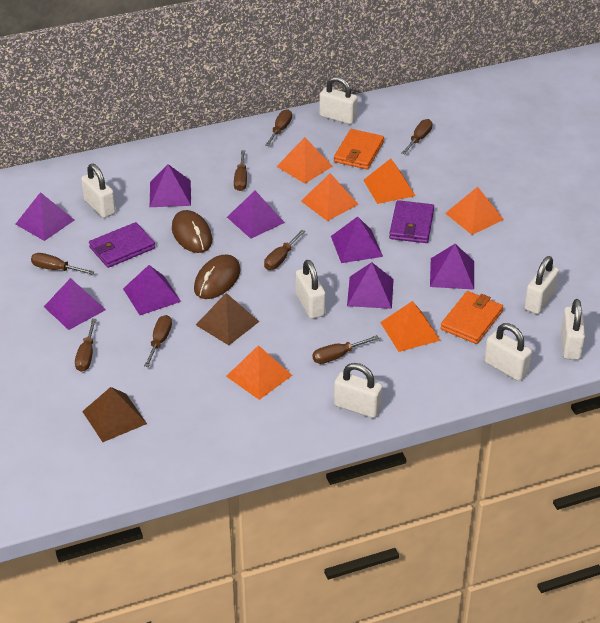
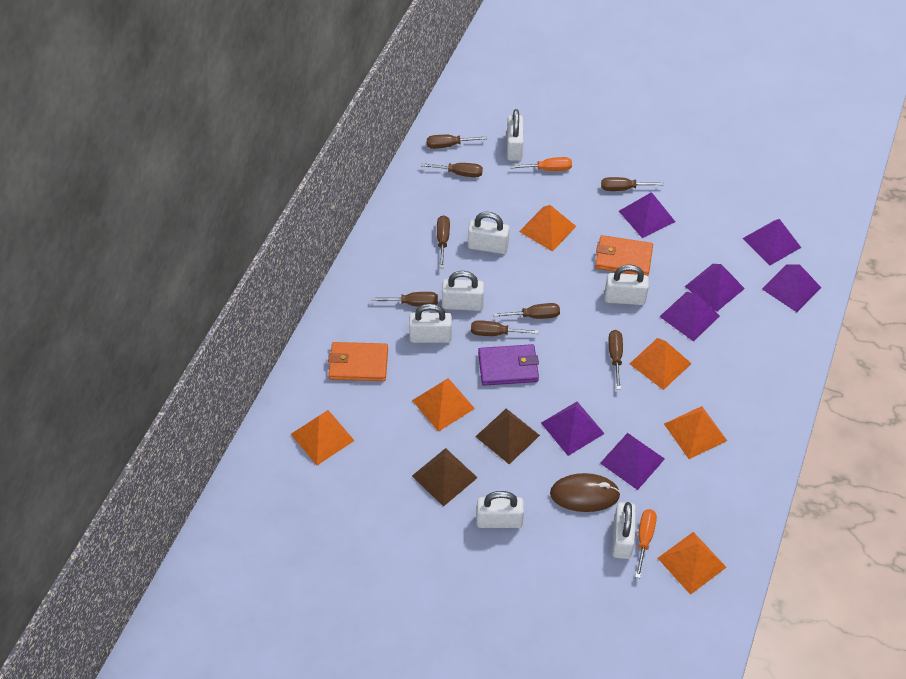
brown mouse: 2 -> 1
orange screwdriver: 0 -> 2
purple pyramid: 8 -> 7
purple wallet: 2 -> 1

